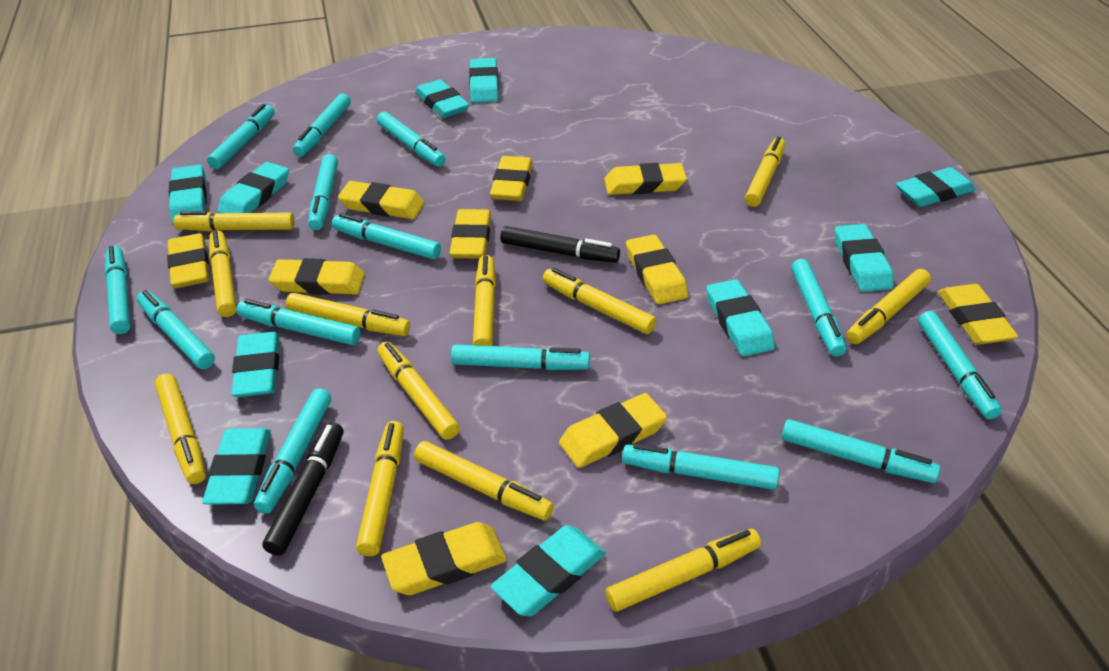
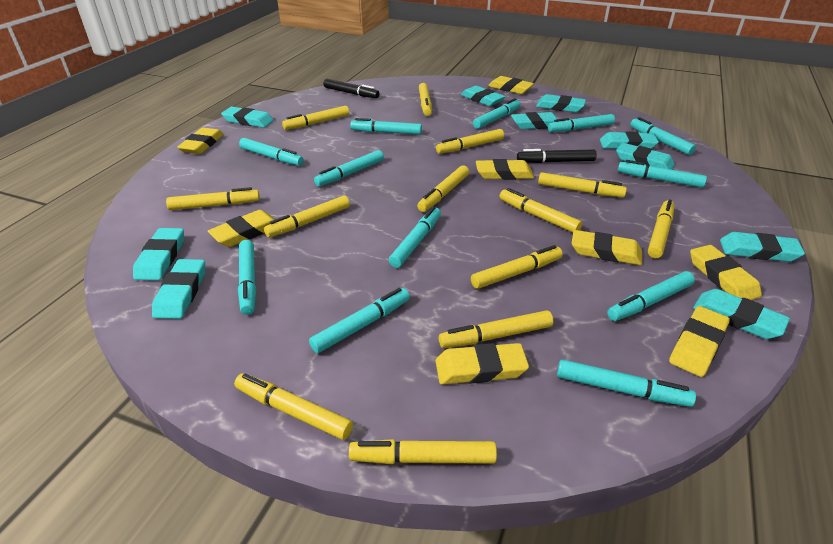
turquoise marker: 14 -> 12
yellow eraser: 10 -> 8
yellow marker: 12 -> 13

